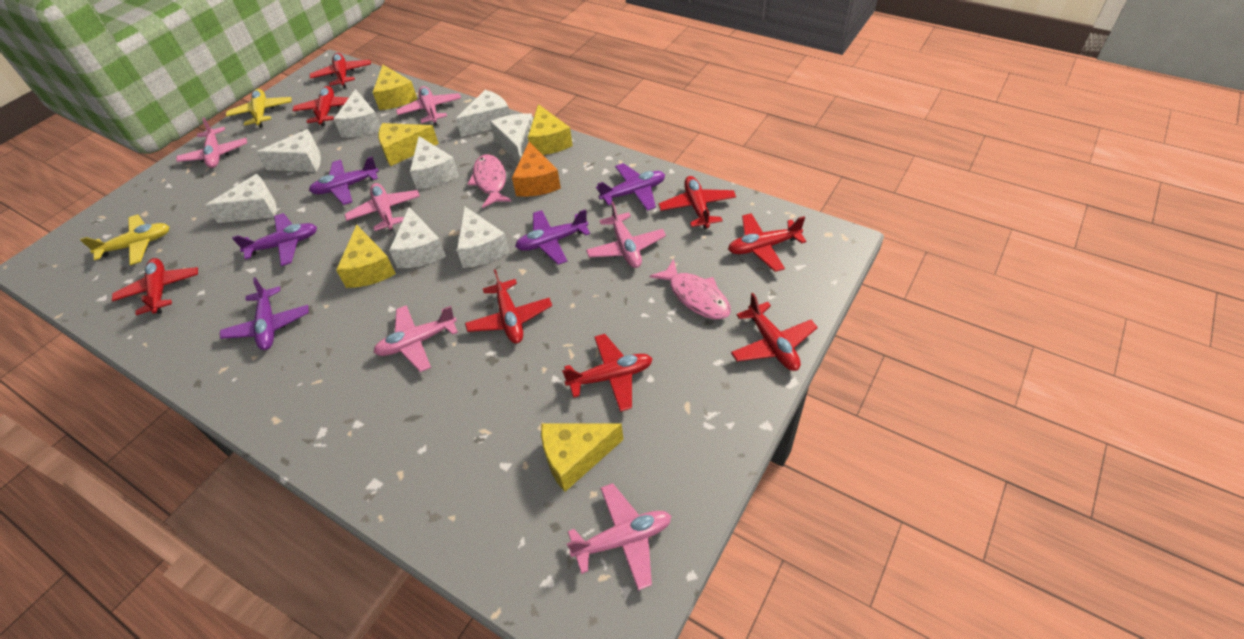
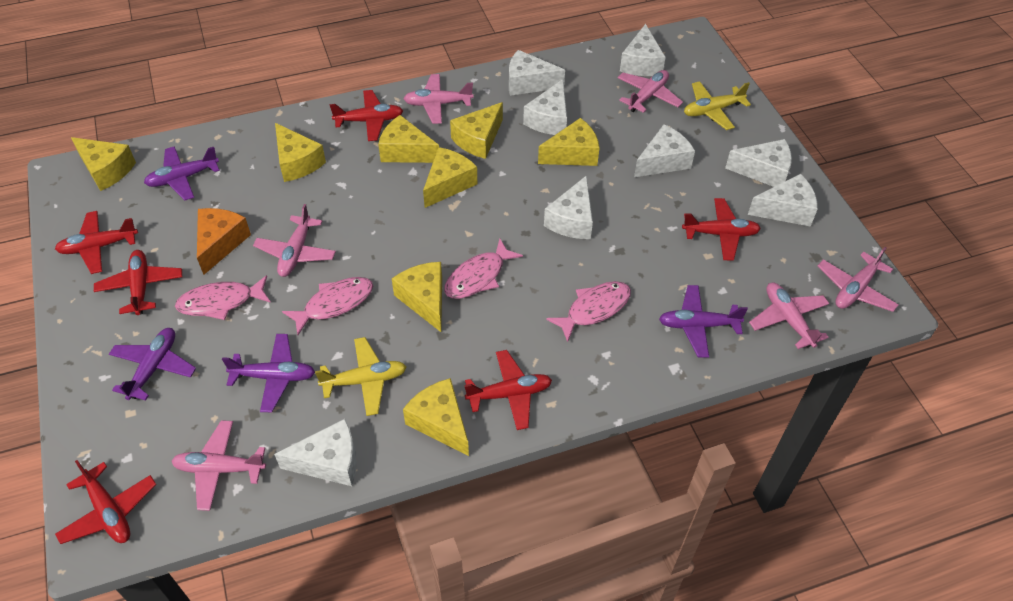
pink fish: 2 -> 4
purple plane: 5 -> 4
red plane: 8 -> 6
yellow cheese: 5 -> 8

